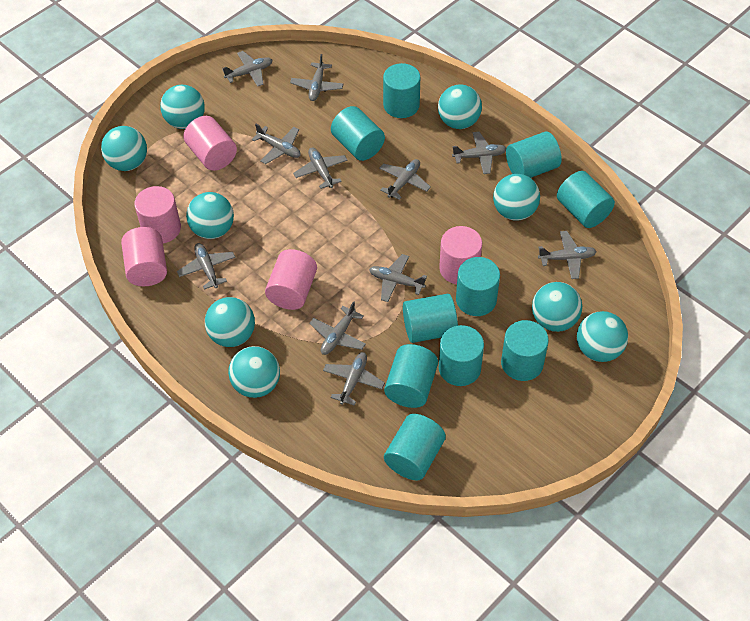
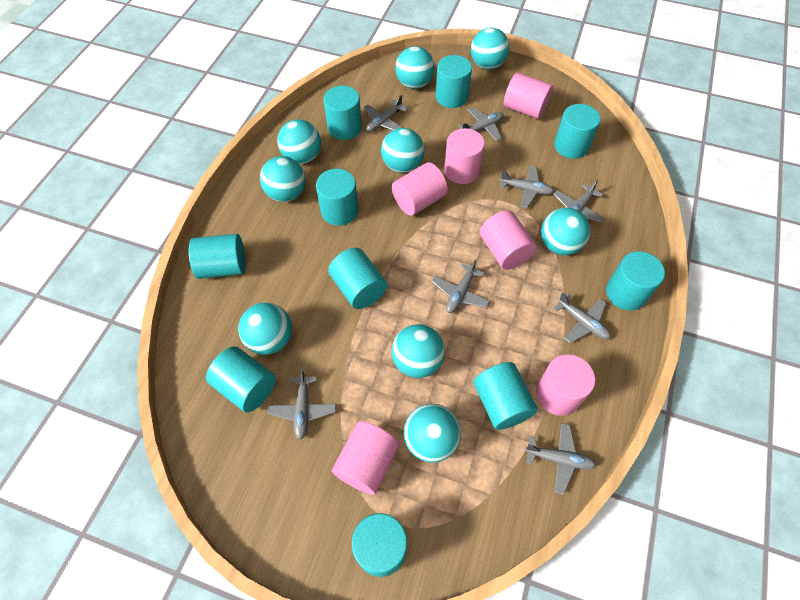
grey plane: 11 -> 8
pink cylinder: 5 -> 6

